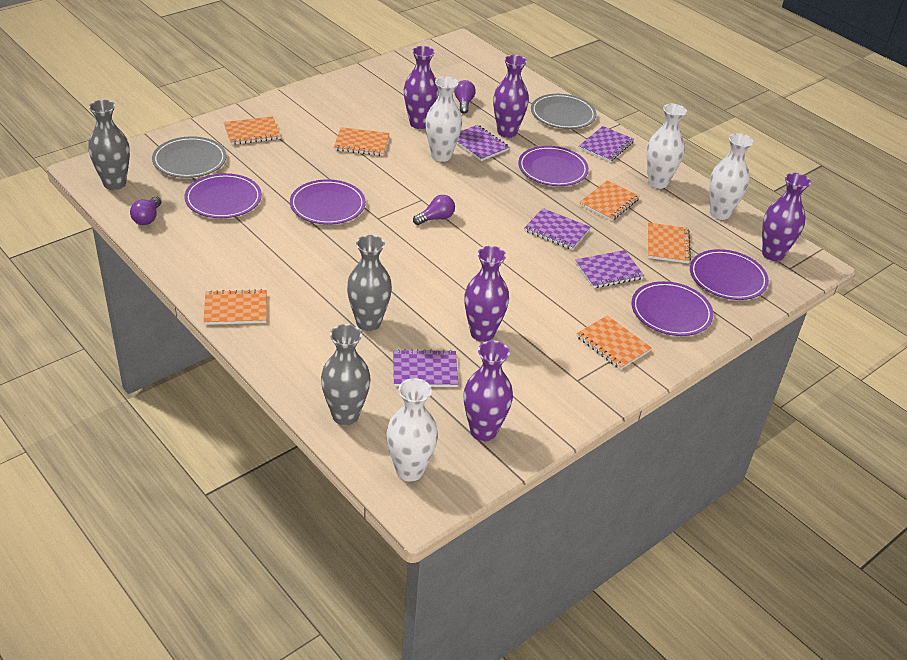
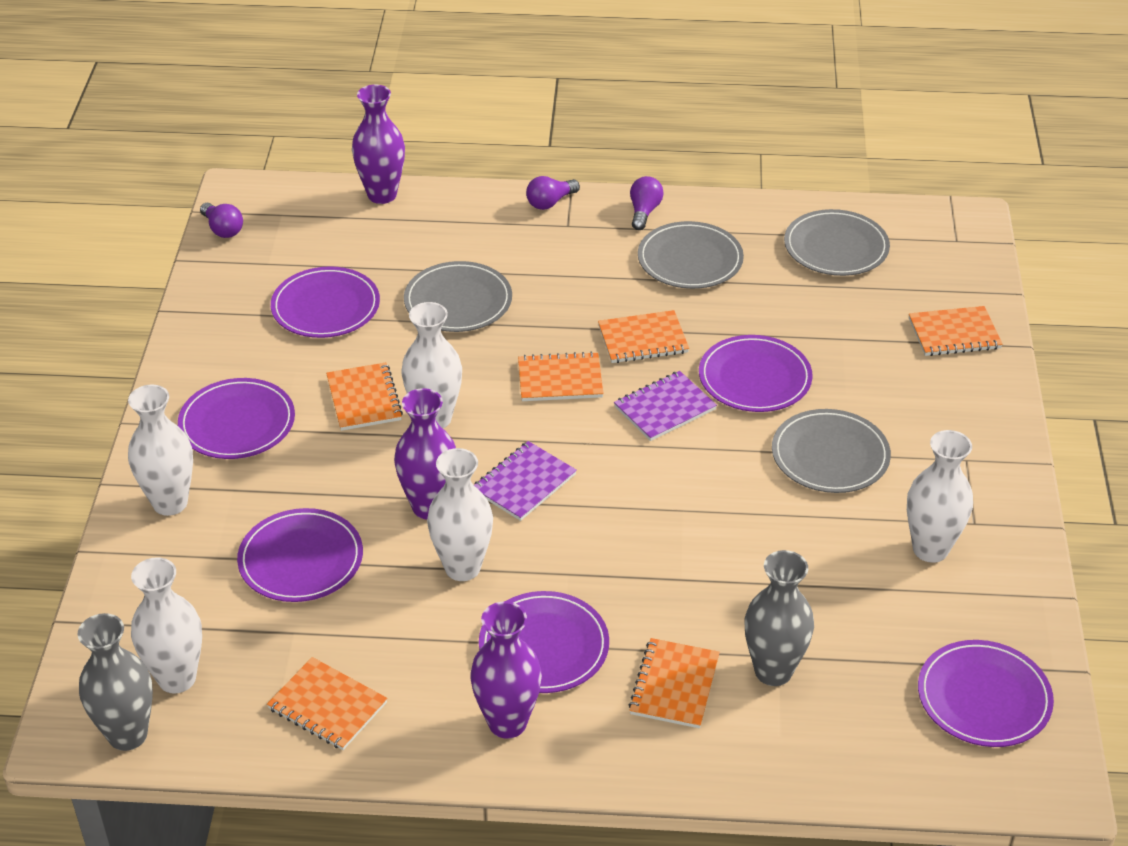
grey plate: 2 -> 4
grey vase: 3 -> 2
purple notebook: 5 -> 2
purple plate: 5 -> 6
purple vase: 5 -> 3
white vase: 4 -> 5

